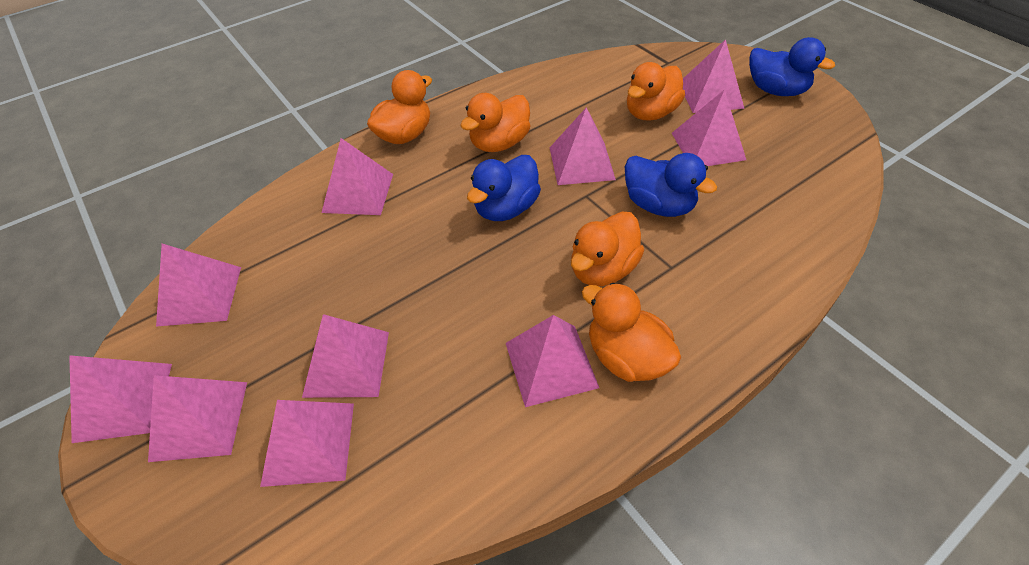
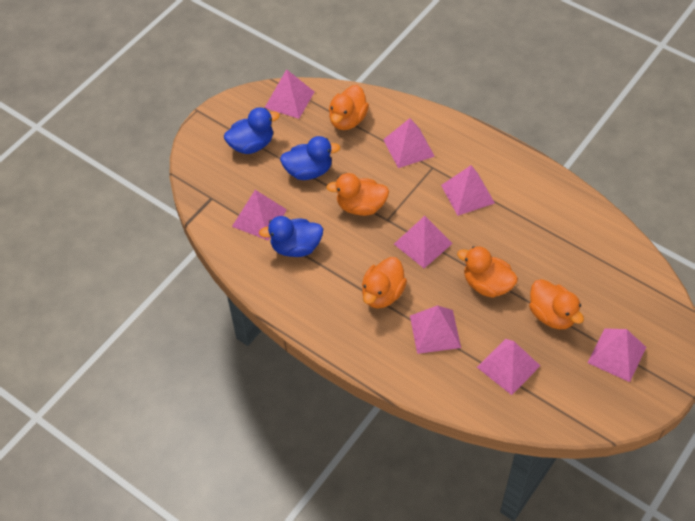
pink pyramid: 10 -> 8

